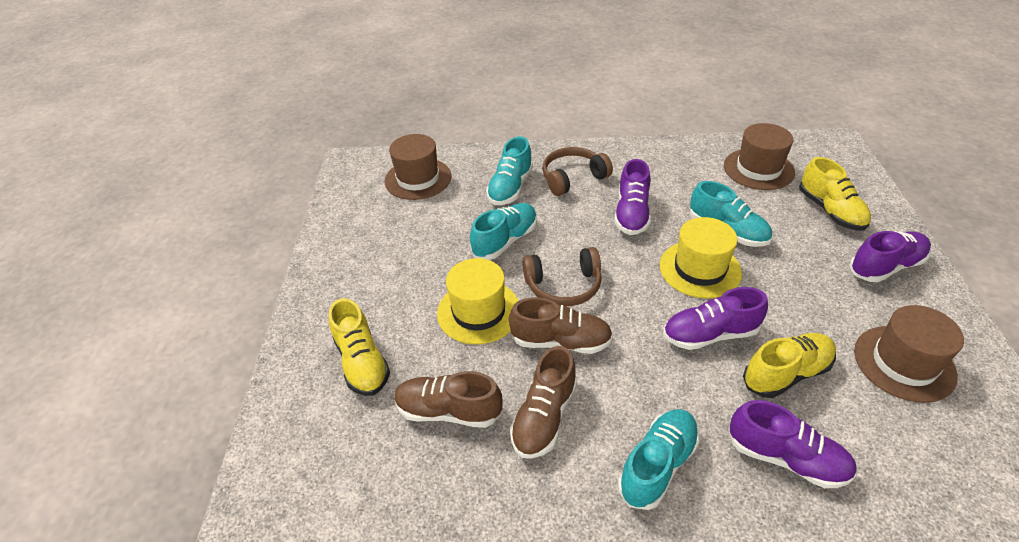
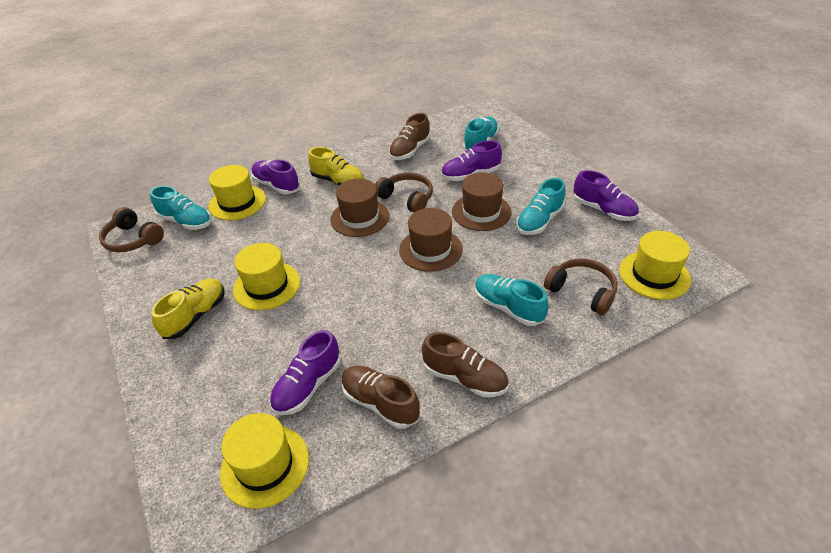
brown headphones: 2 -> 3
yellow hat: 2 -> 4
yellow shoe: 3 -> 2

